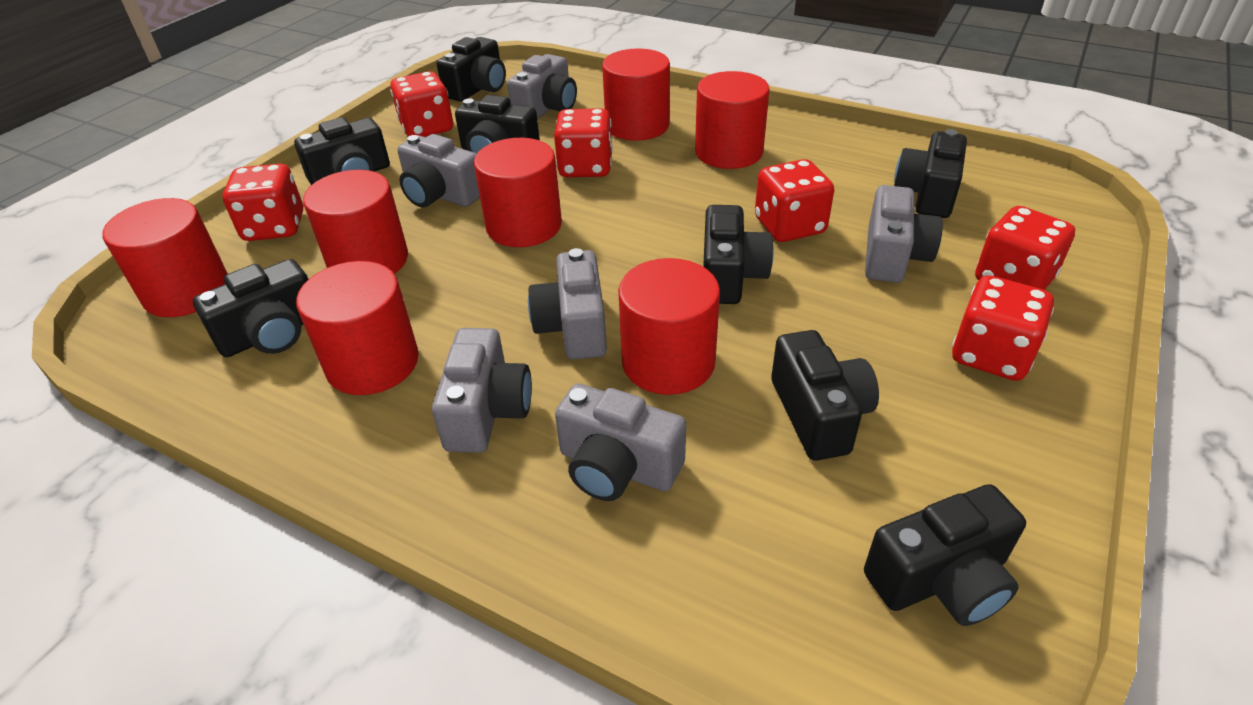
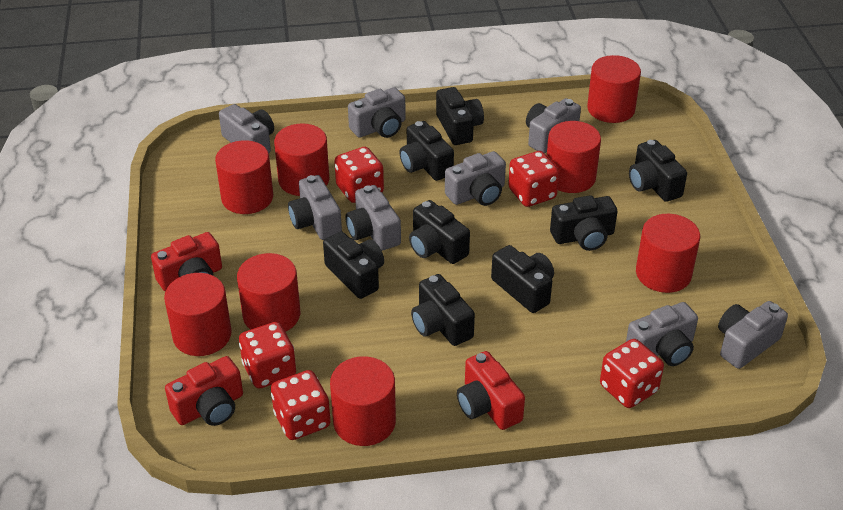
grey camera: 6 -> 8
red camera: 0 -> 3
red cylinder: 7 -> 8
red dice: 6 -> 5

